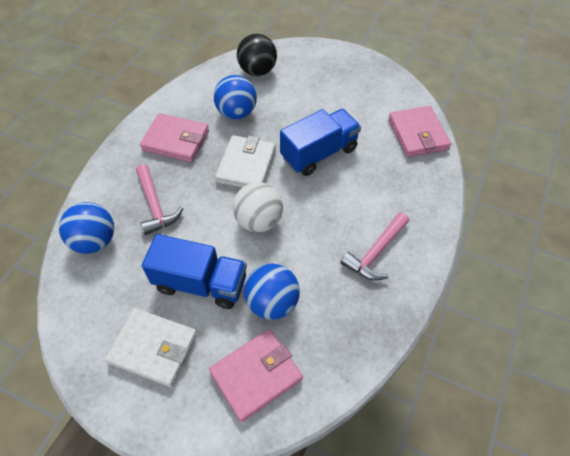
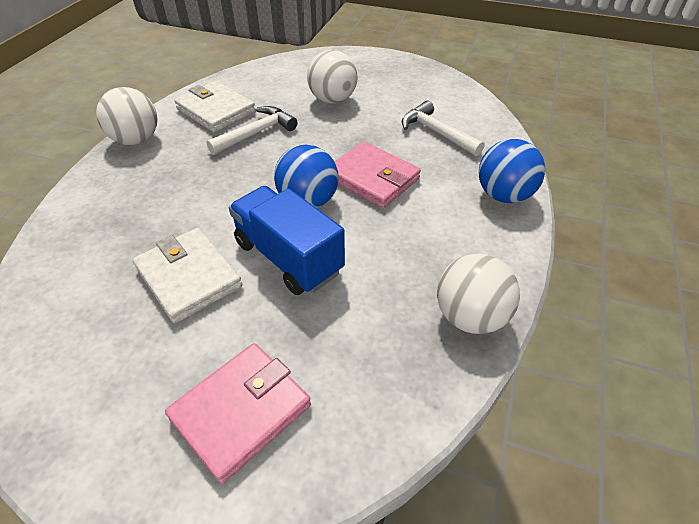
black ball: 1 -> 0
blue ball: 3 -> 2
blue truck: 2 -> 1
pink hammer: 2 -> 0
pink wallet: 3 -> 2
white ball: 1 -> 3
white hammer: 0 -> 2

